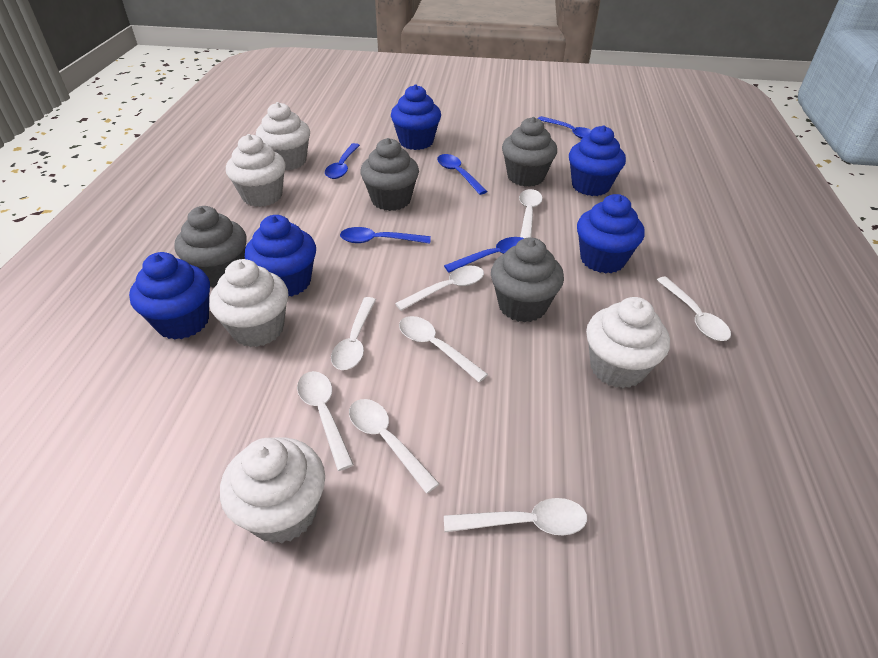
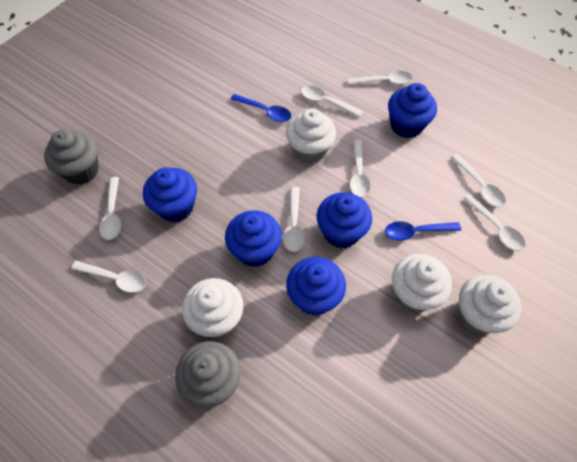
blue spoon: 5 -> 2
grey cupcake: 4 -> 2
white cupcake: 5 -> 4

